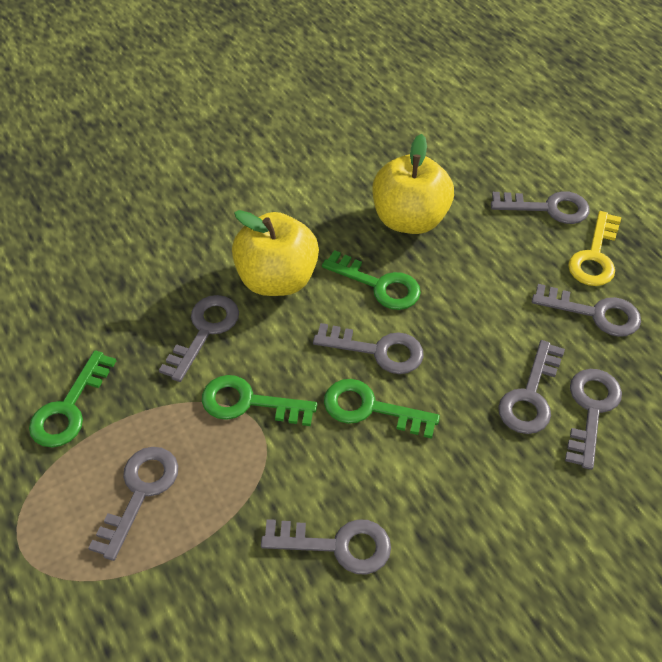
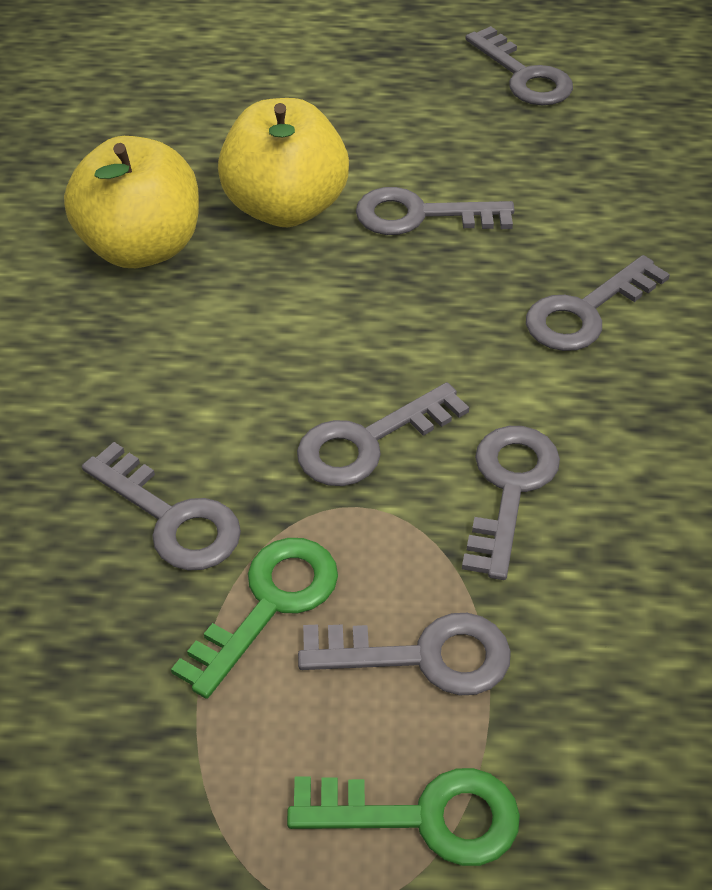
green key: 4 -> 2
grey key: 8 -> 7
yellow key: 1 -> 0

